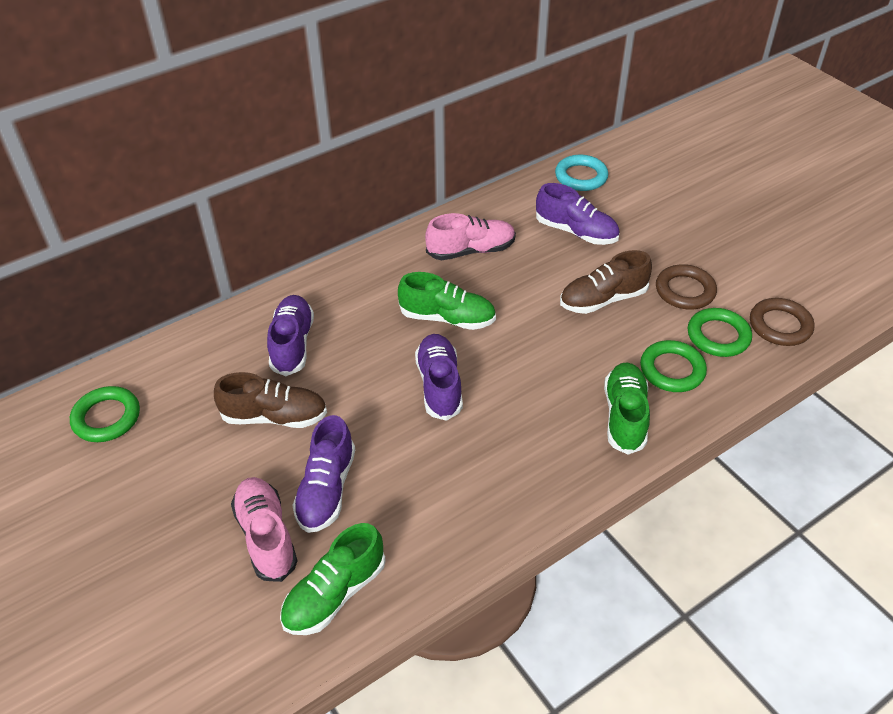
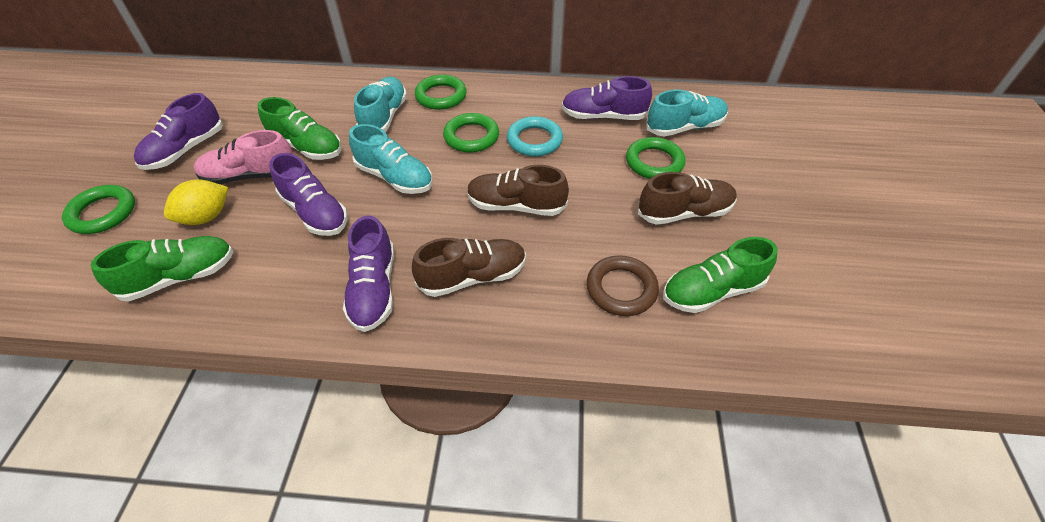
brown ring: 2 -> 1
brown shoe: 2 -> 3
green ring: 3 -> 4
pink shoe: 2 -> 1
turquoise shoe: 0 -> 3
yellow lemon: 0 -> 1

